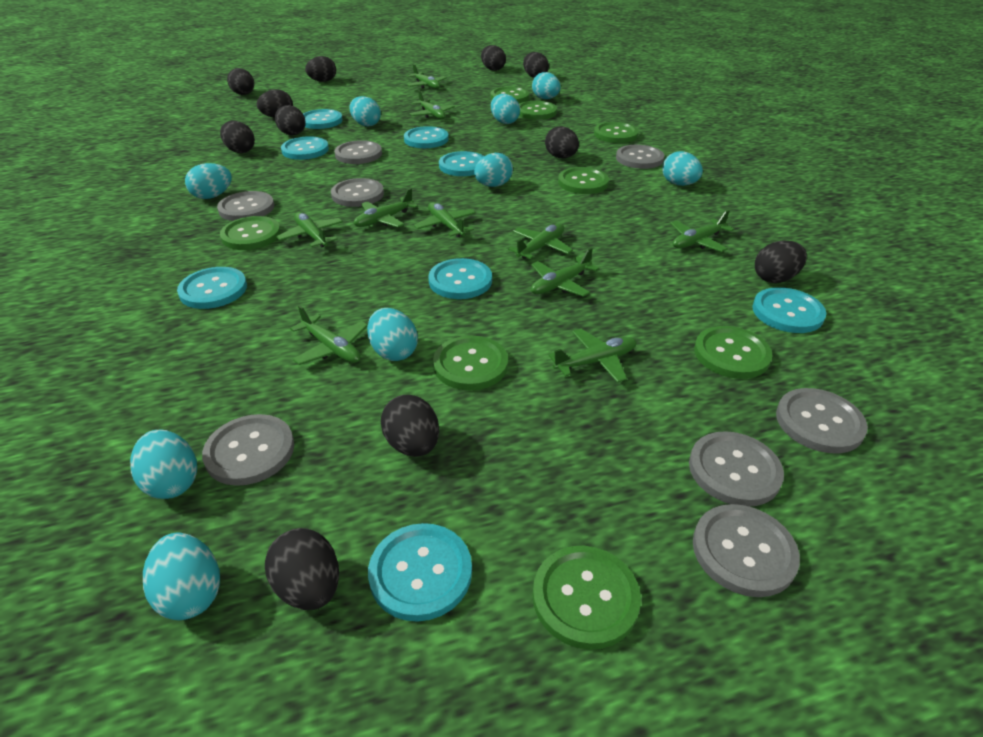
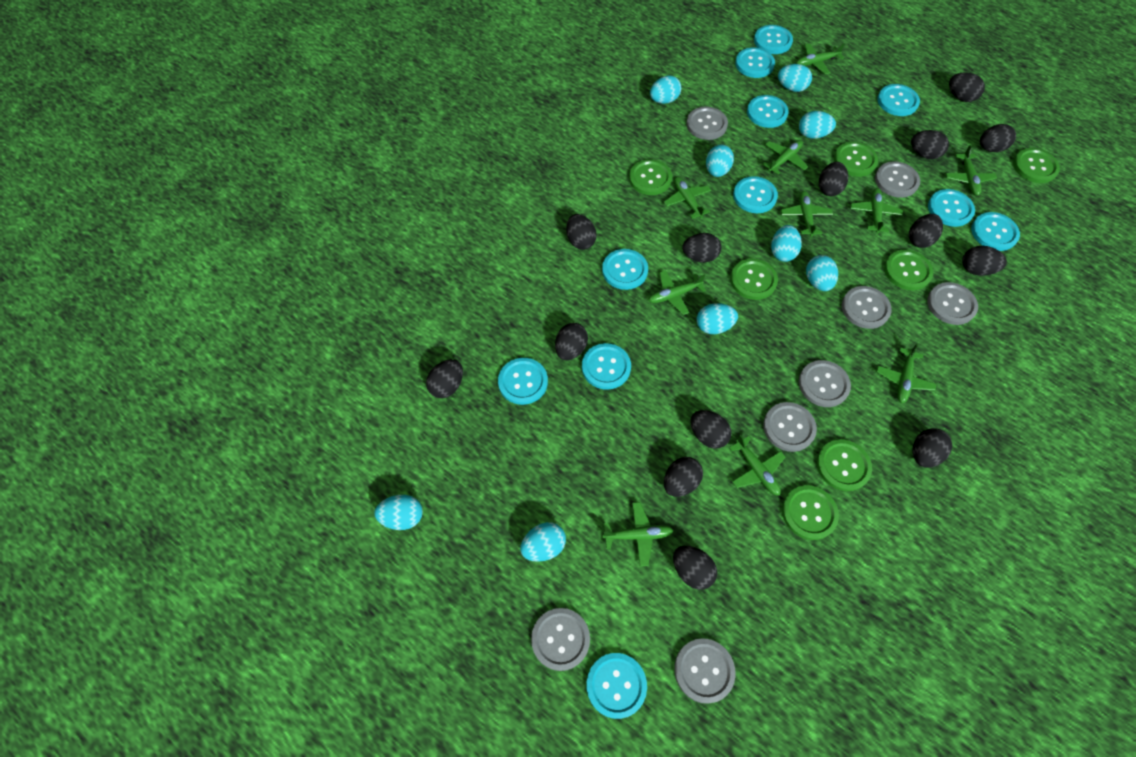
black egg: 11 -> 14
green button: 8 -> 7
turquoise button: 8 -> 11

